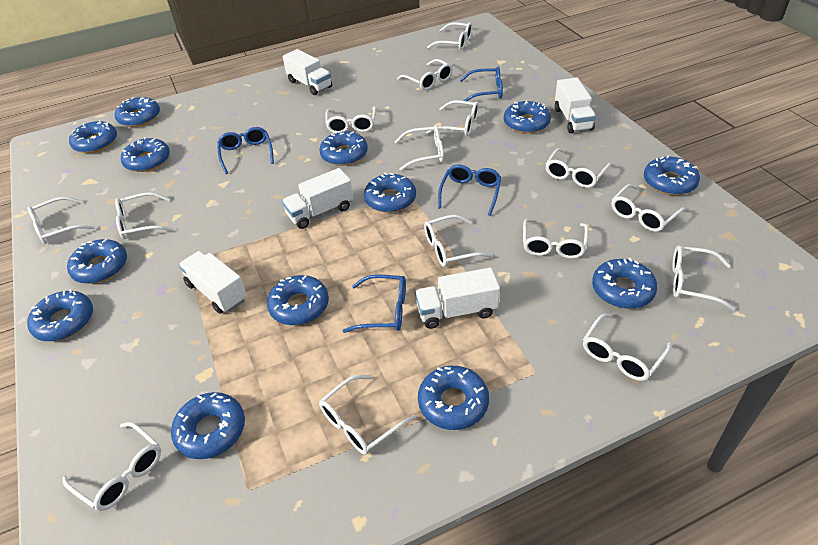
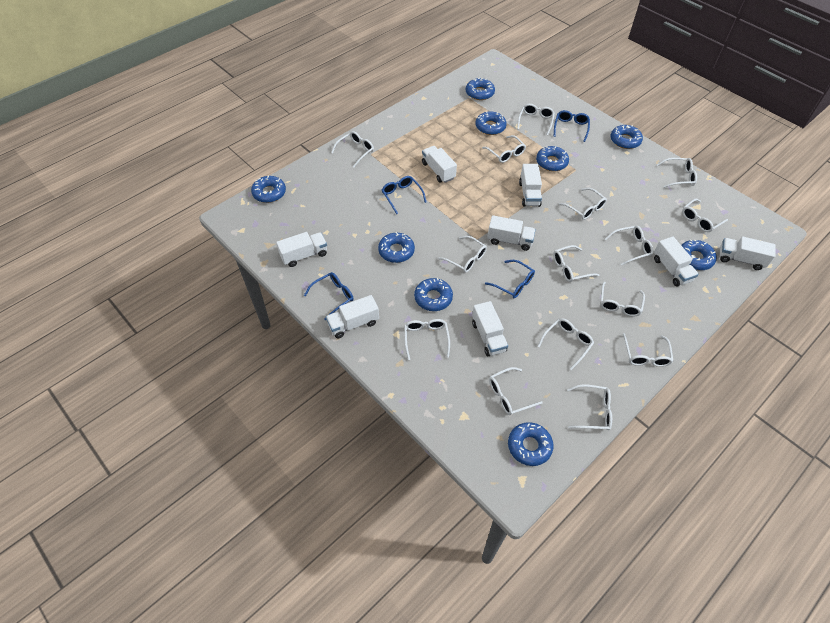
blue donut: 13 -> 9
white truck: 5 -> 8

